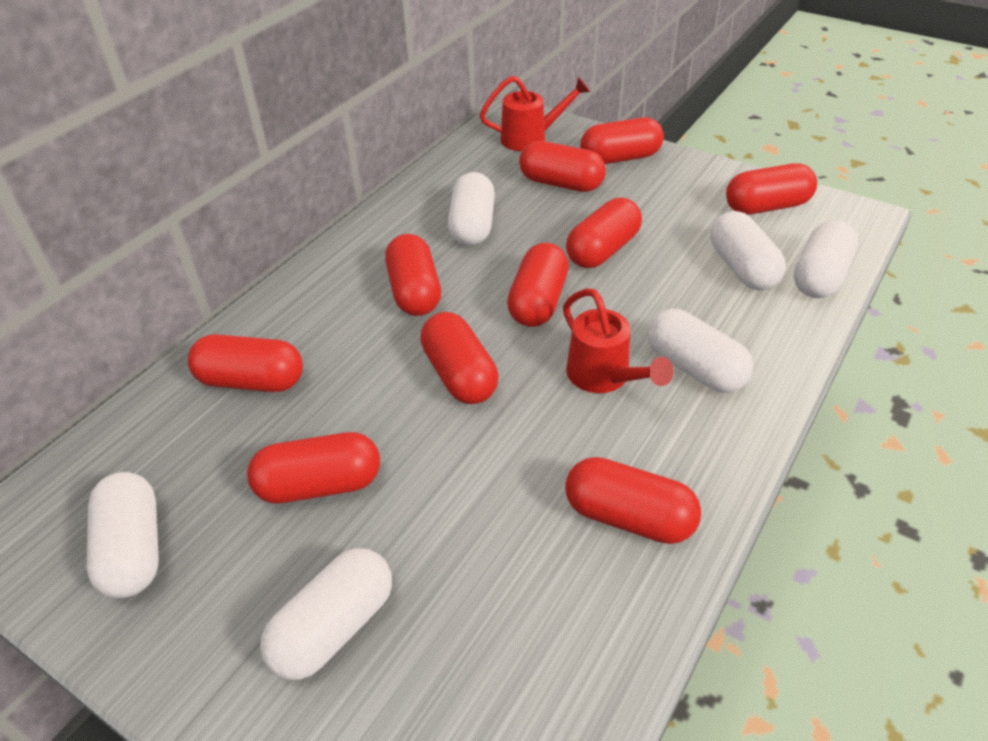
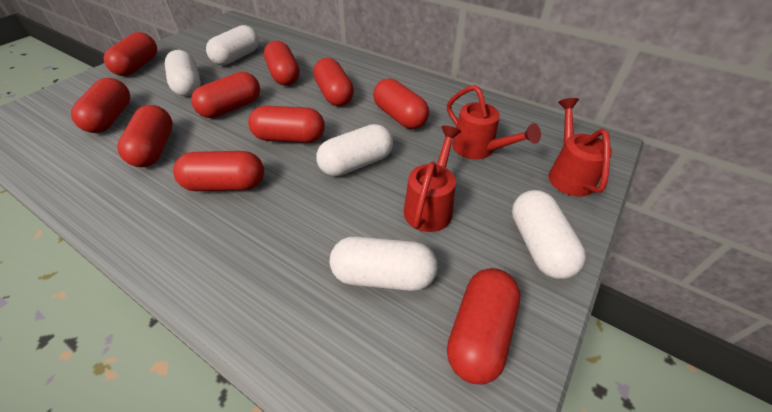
red watering can: 2 -> 3
white capsule: 6 -> 5

